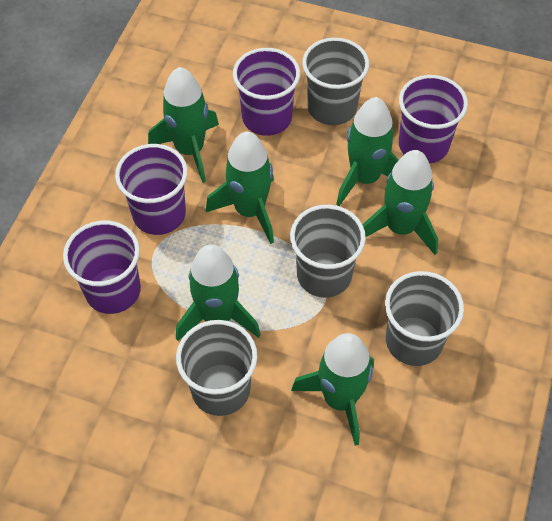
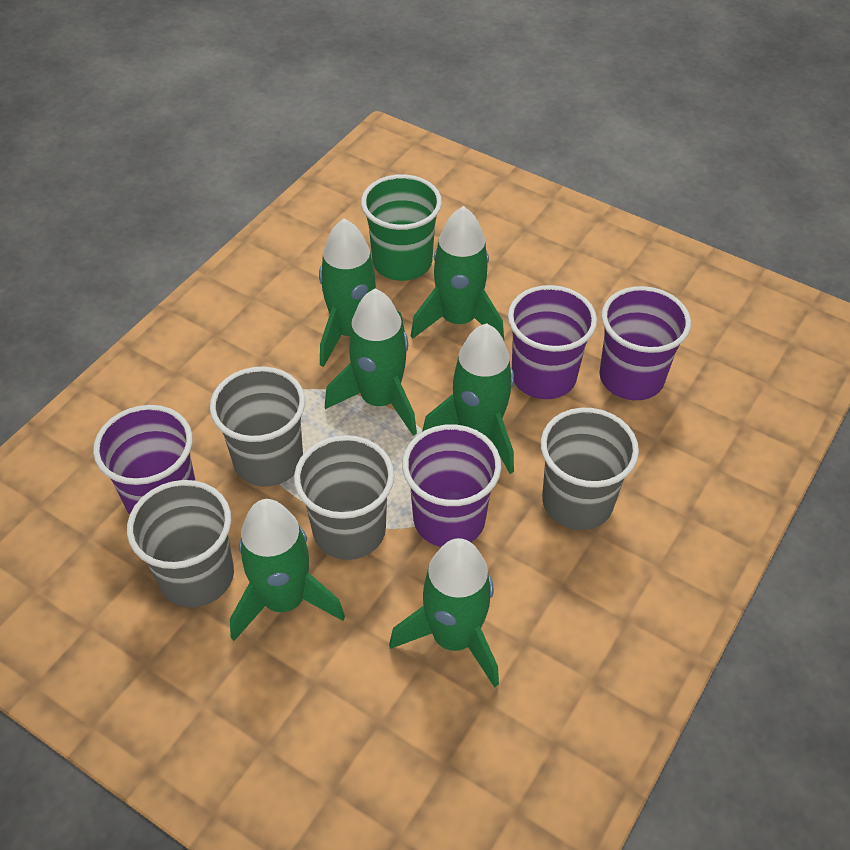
green cup: 0 -> 1

